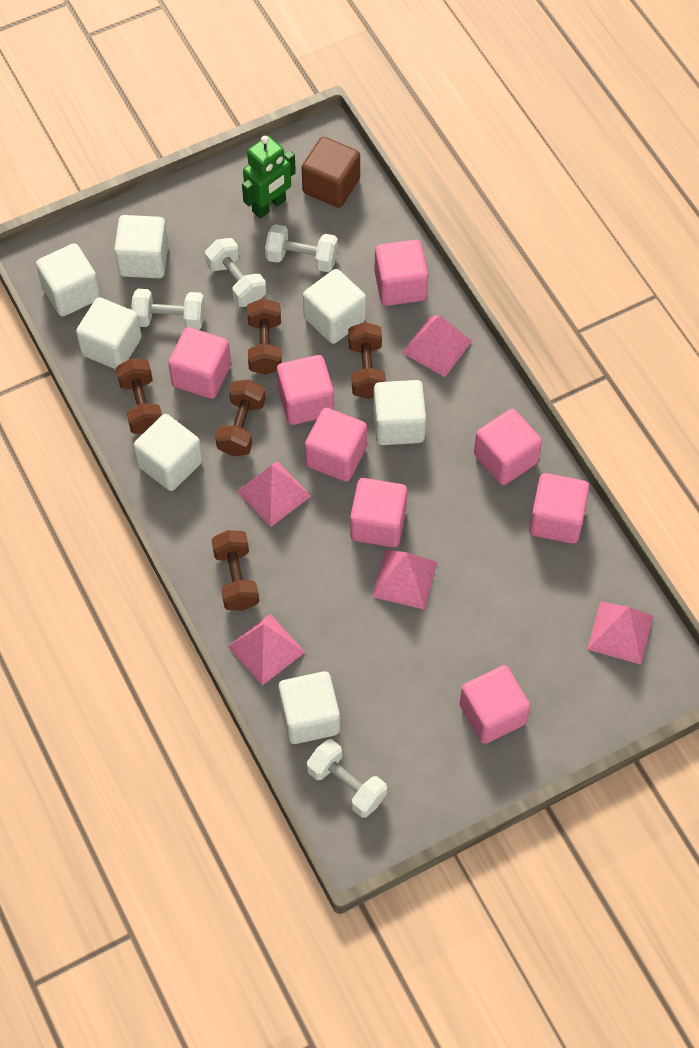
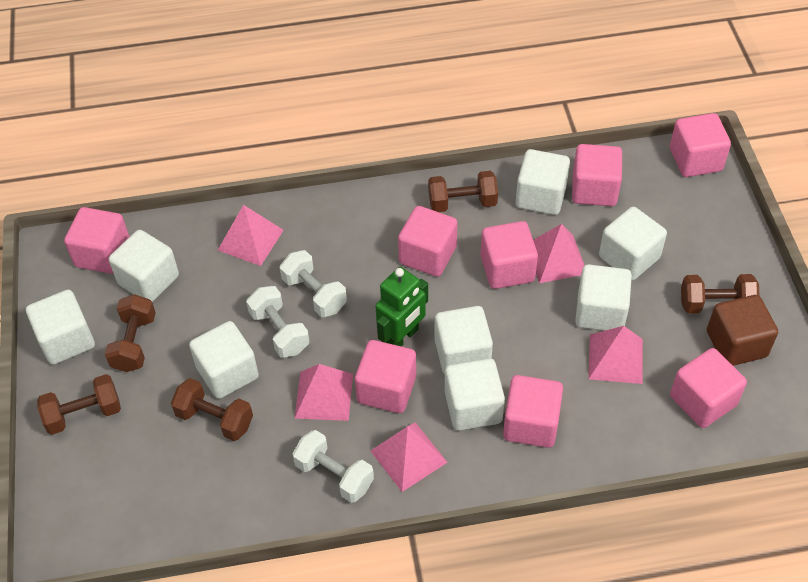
white cube: 7 -> 8
white dumbbell: 4 -> 3

